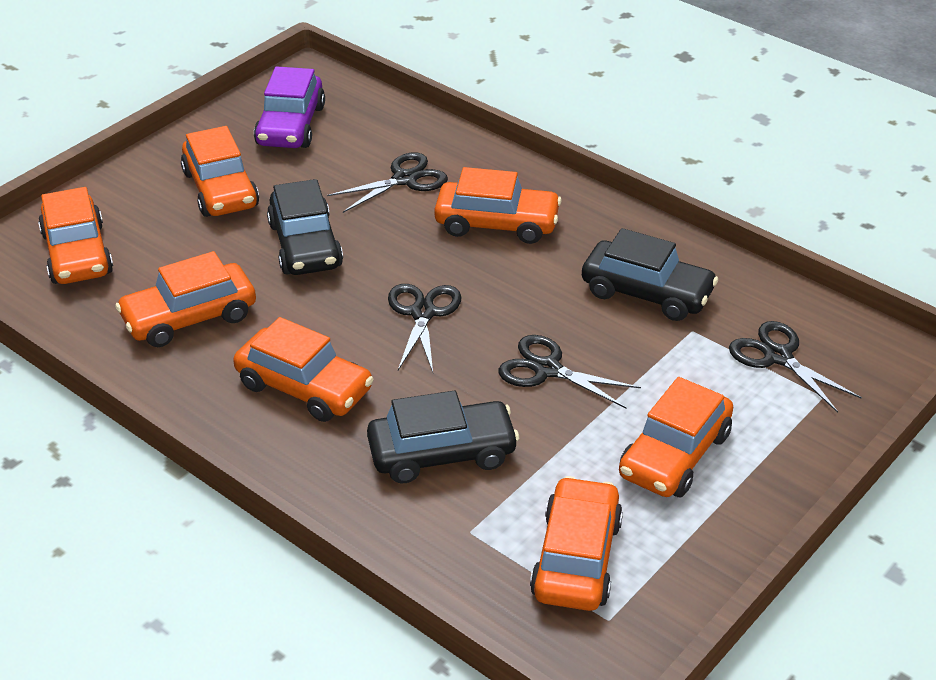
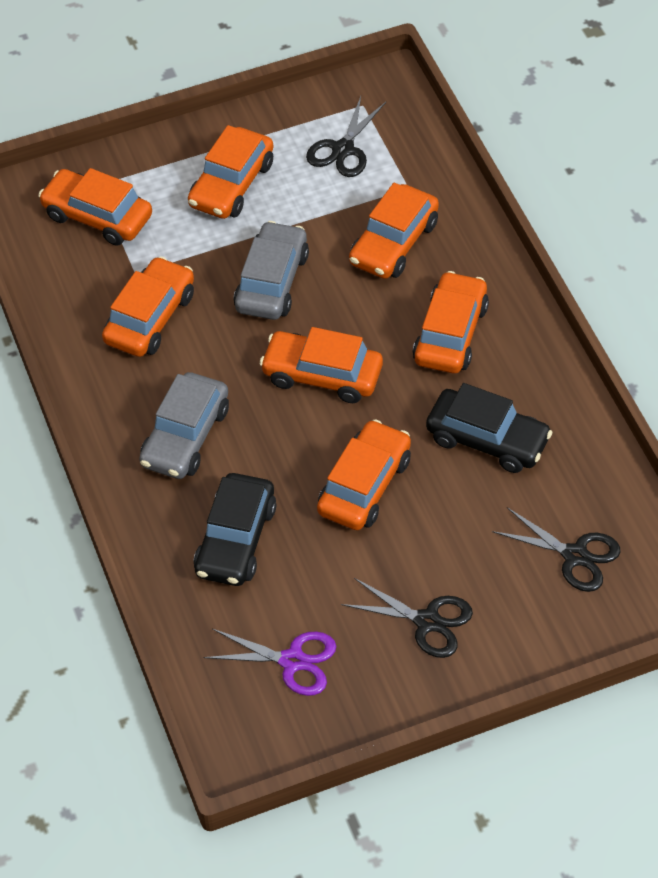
black car: 3 -> 2
black scissors: 4 -> 3
grey car: 0 -> 2
purple car: 1 -> 0
purple scissors: 0 -> 1

